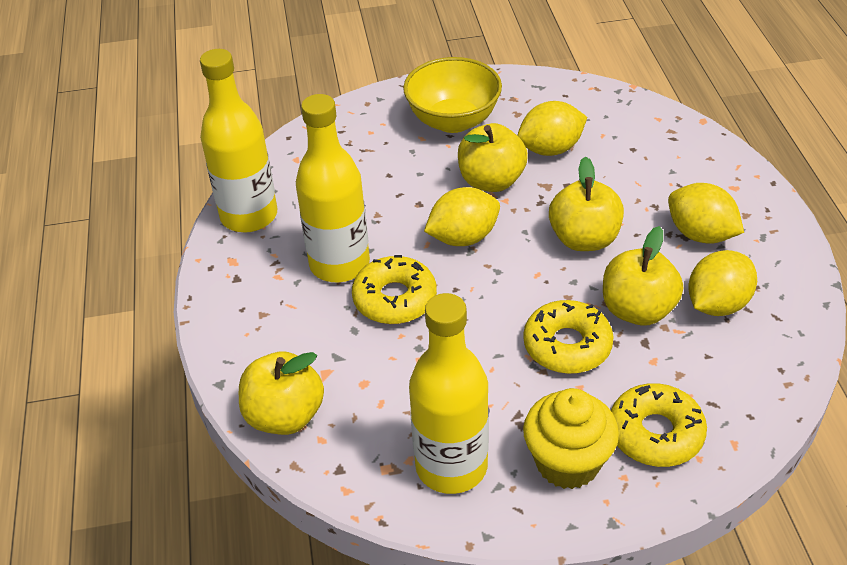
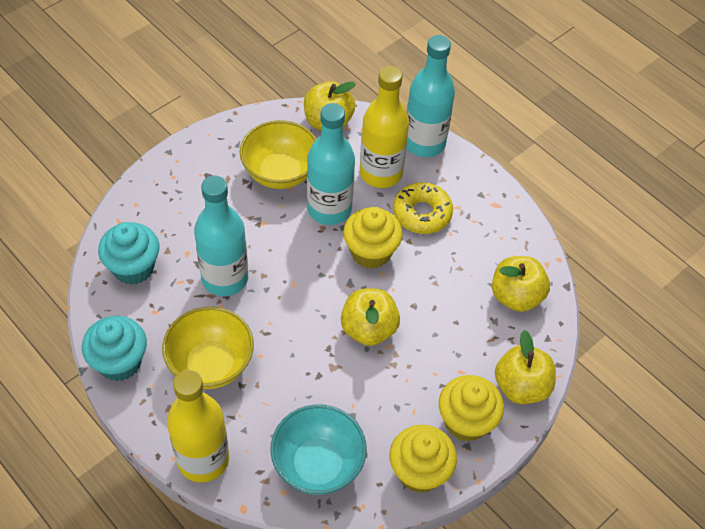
turquoise bottle: 0 -> 3
turquoise bowl: 0 -> 1
turquoise cupcake: 0 -> 2
yellow bottle: 3 -> 2
yellow bowl: 1 -> 2
yellow cupcake: 1 -> 3
yellow donut: 3 -> 1
yellow lemon: 4 -> 0

